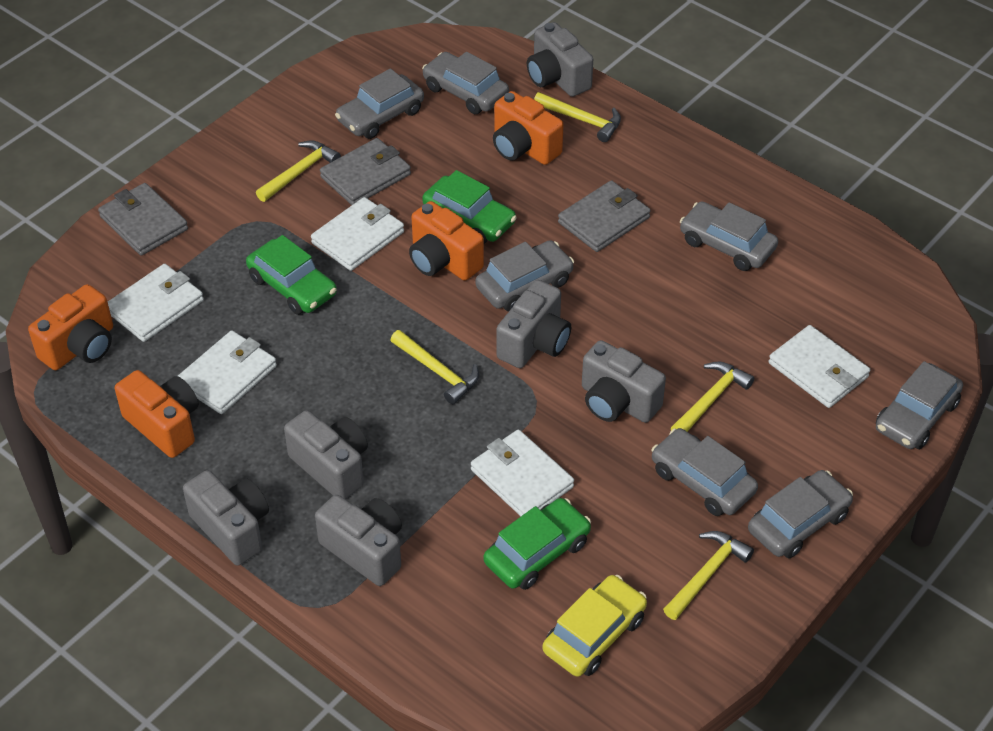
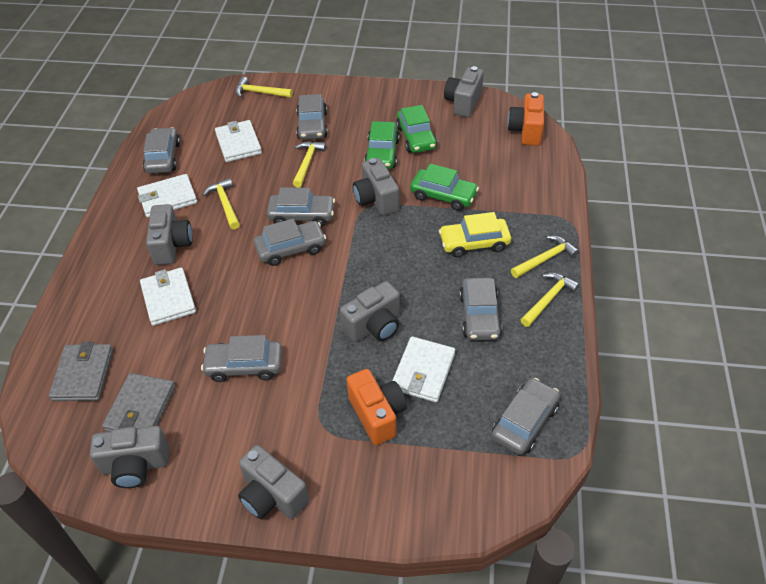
grey wallet: 3 -> 2
orange camera: 4 -> 2
white wallet: 5 -> 4

